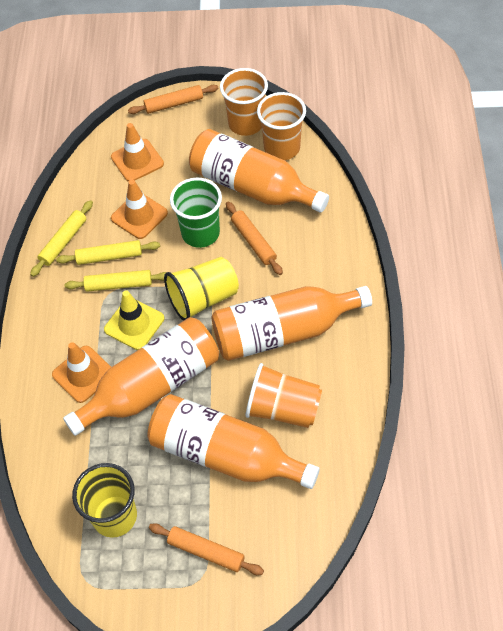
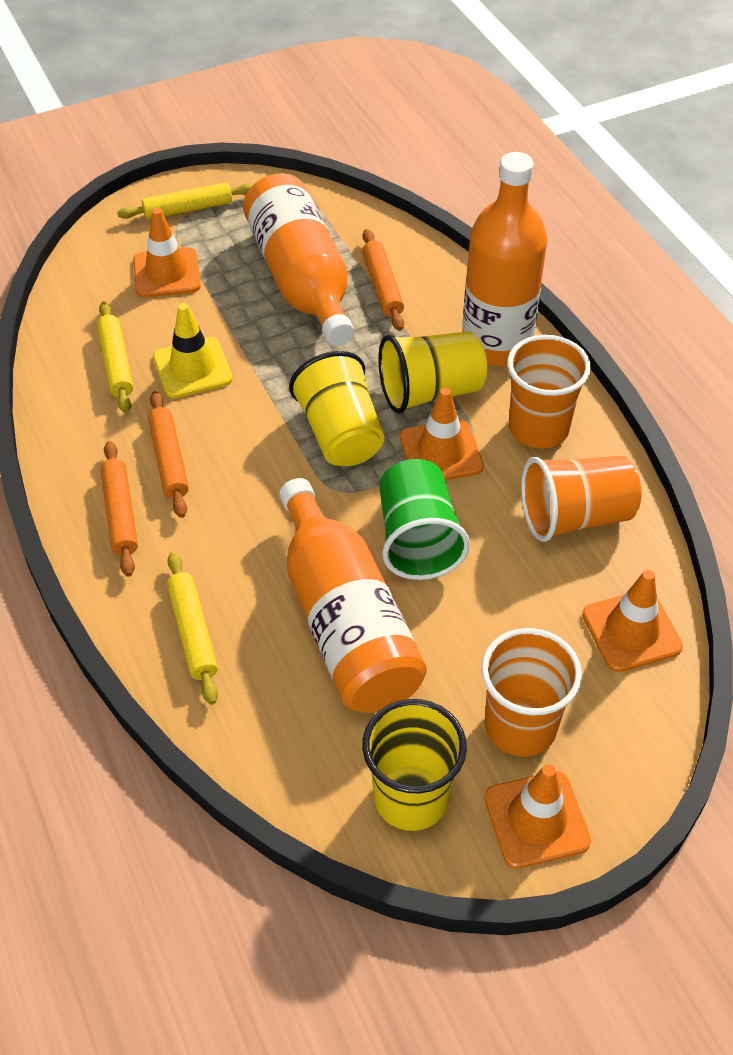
orange bottle: 4 -> 3
orange traffic cone: 3 -> 4
yellow cup: 2 -> 3

